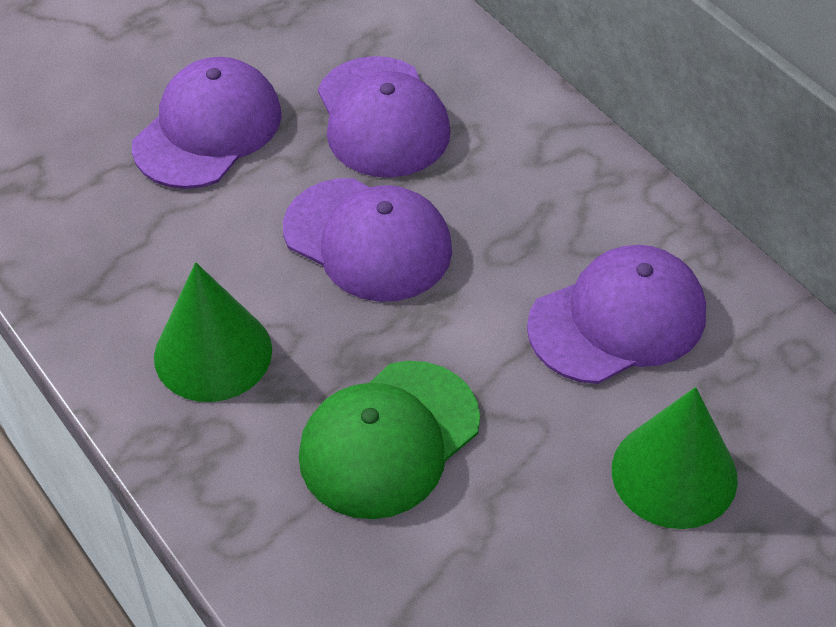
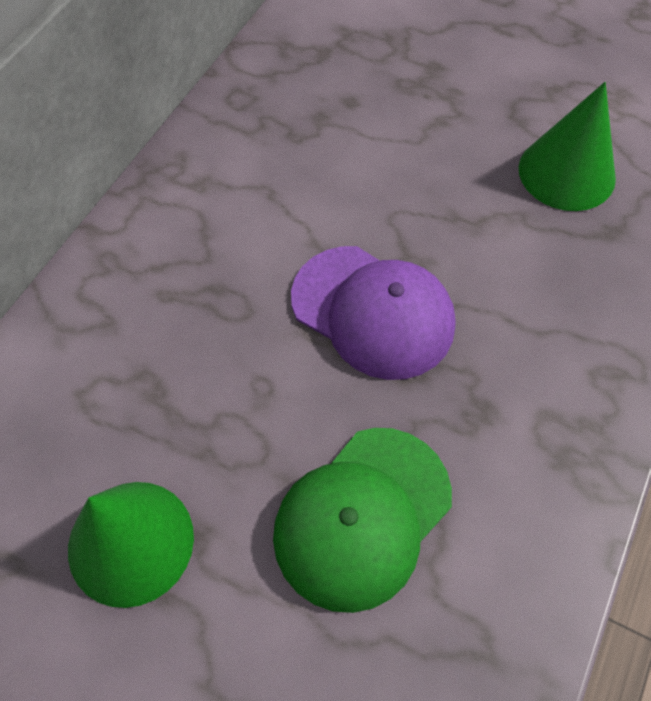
purple cap: 4 -> 1

